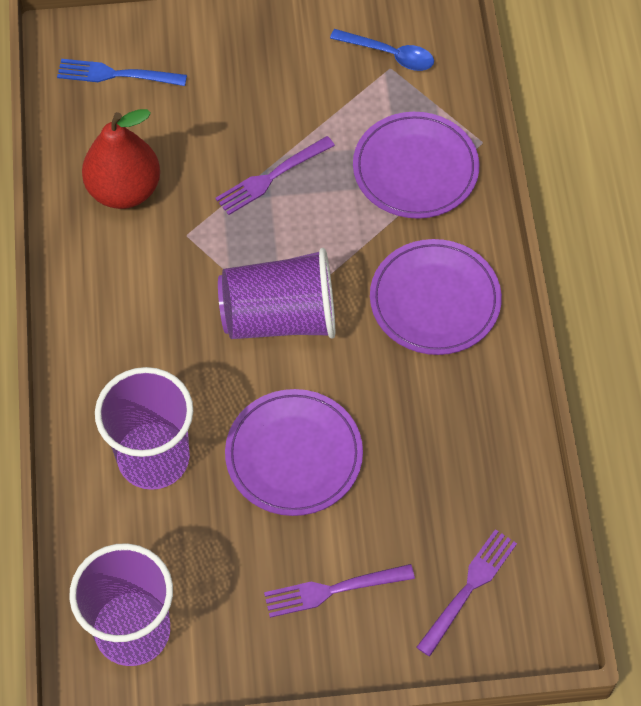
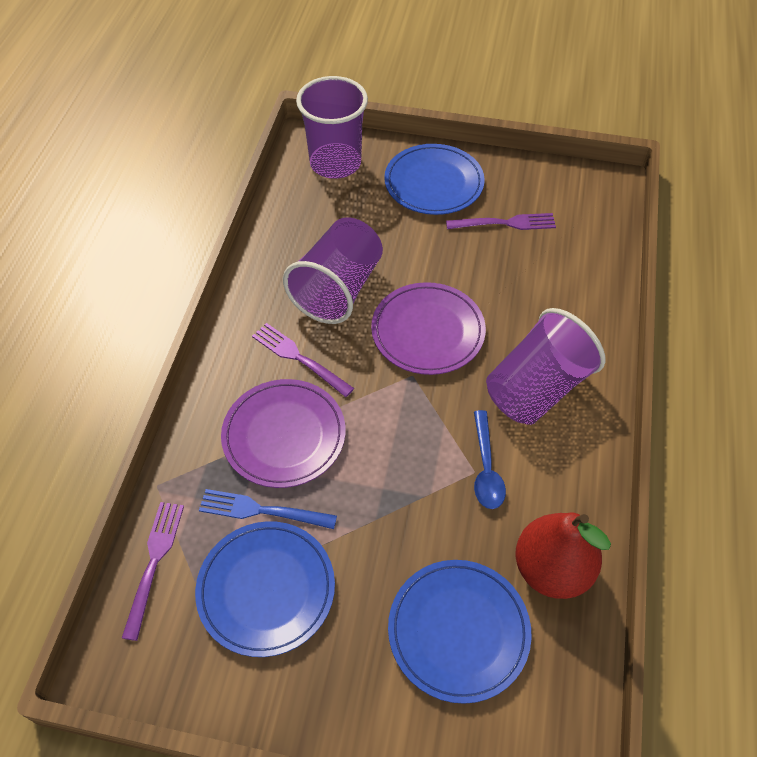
blue plate: 0 -> 3
purple plate: 3 -> 2

